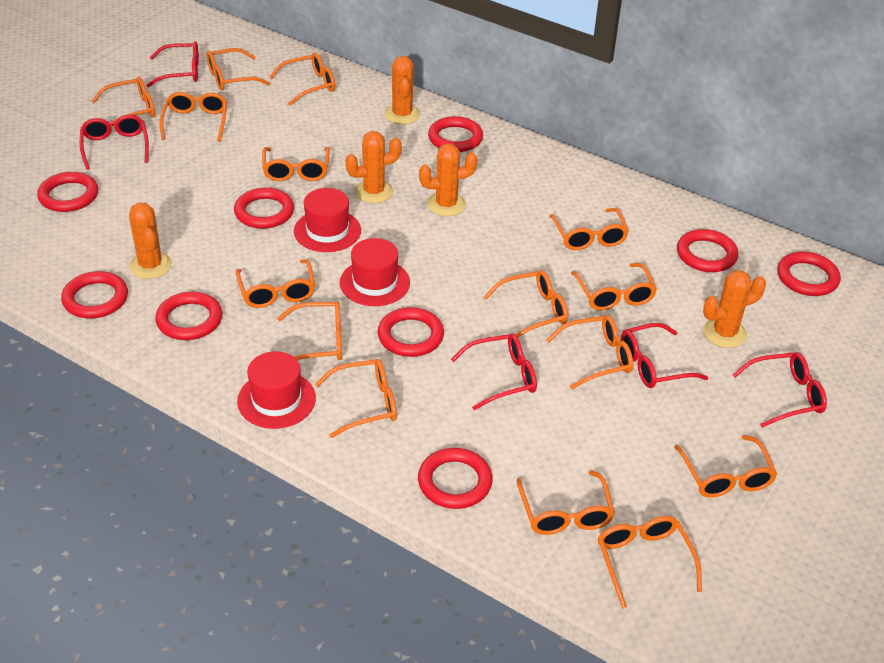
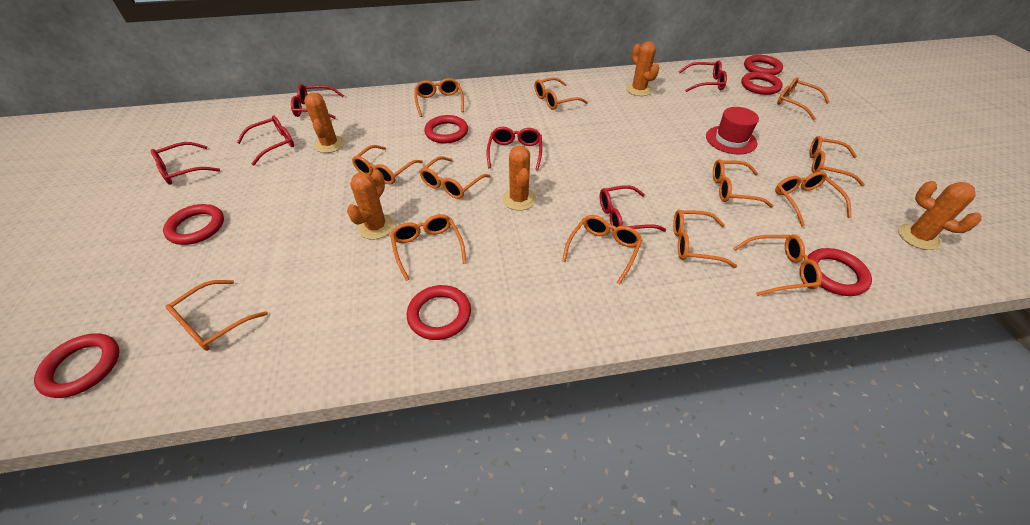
orange glasses: 15 -> 13
red glasses: 5 -> 6
red hat: 3 -> 1
red ring: 9 -> 7

